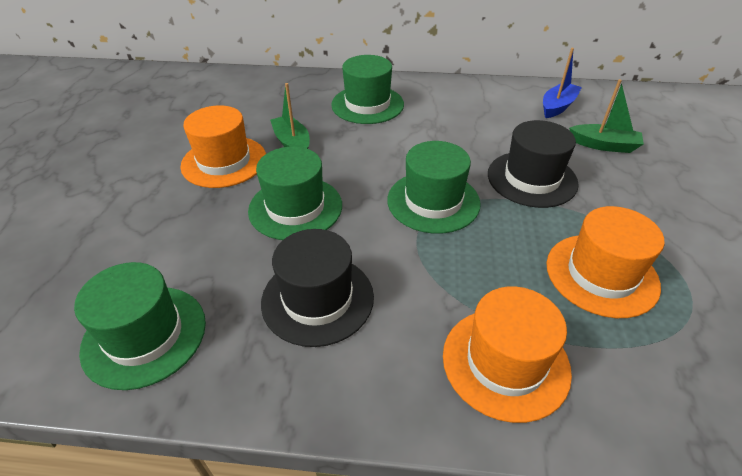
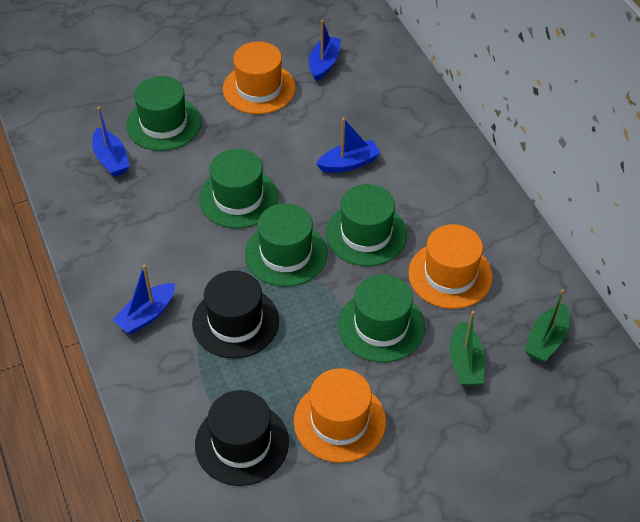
blue boat: 1 -> 4
green hat: 4 -> 5

